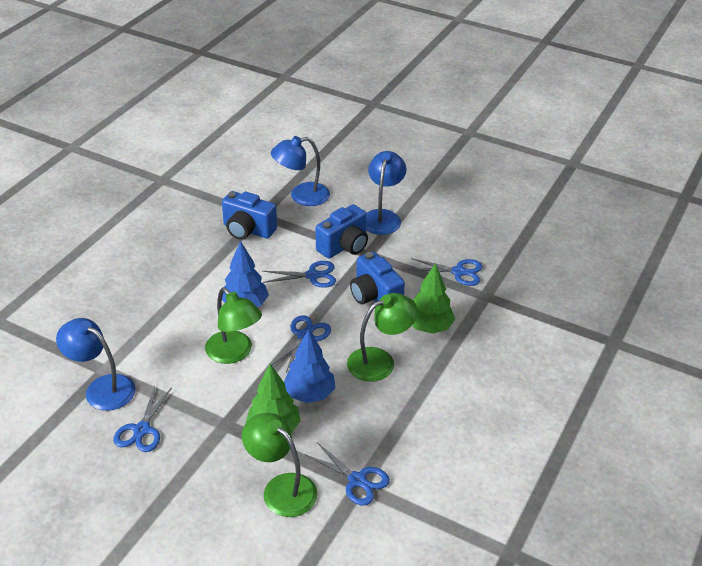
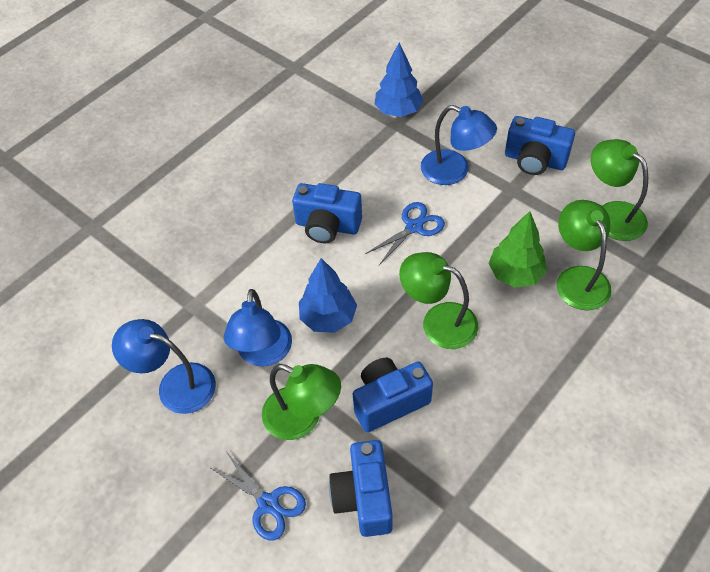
blue camera: 3 -> 4
blue scissors: 5 -> 2
green lamp: 3 -> 4
green tree: 2 -> 1

